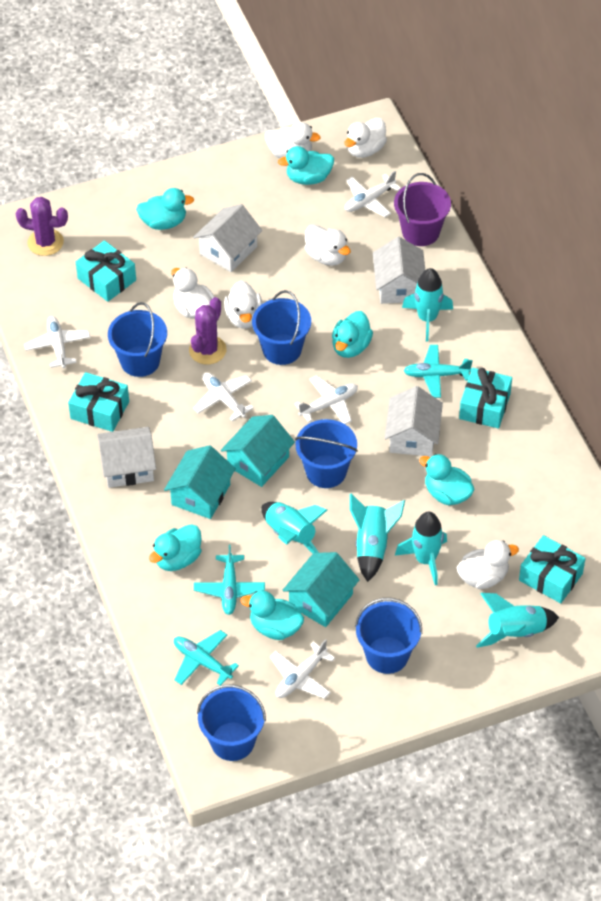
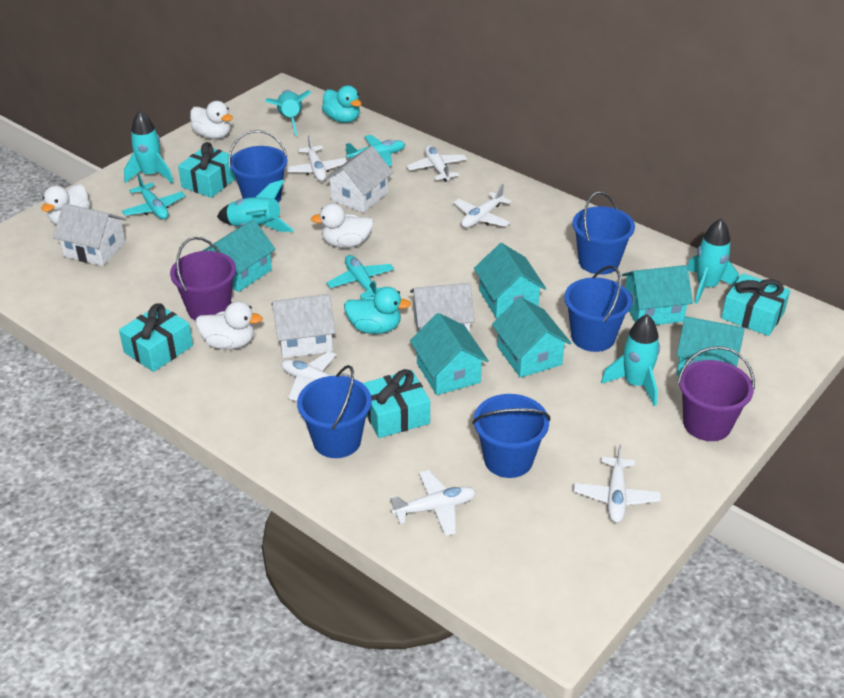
purple bucket: 1 -> 2
purple cactus: 2 -> 0
turquoise duck: 6 -> 2
turquoise house: 3 -> 6
white duck: 6 -> 4
white plane: 5 -> 6

